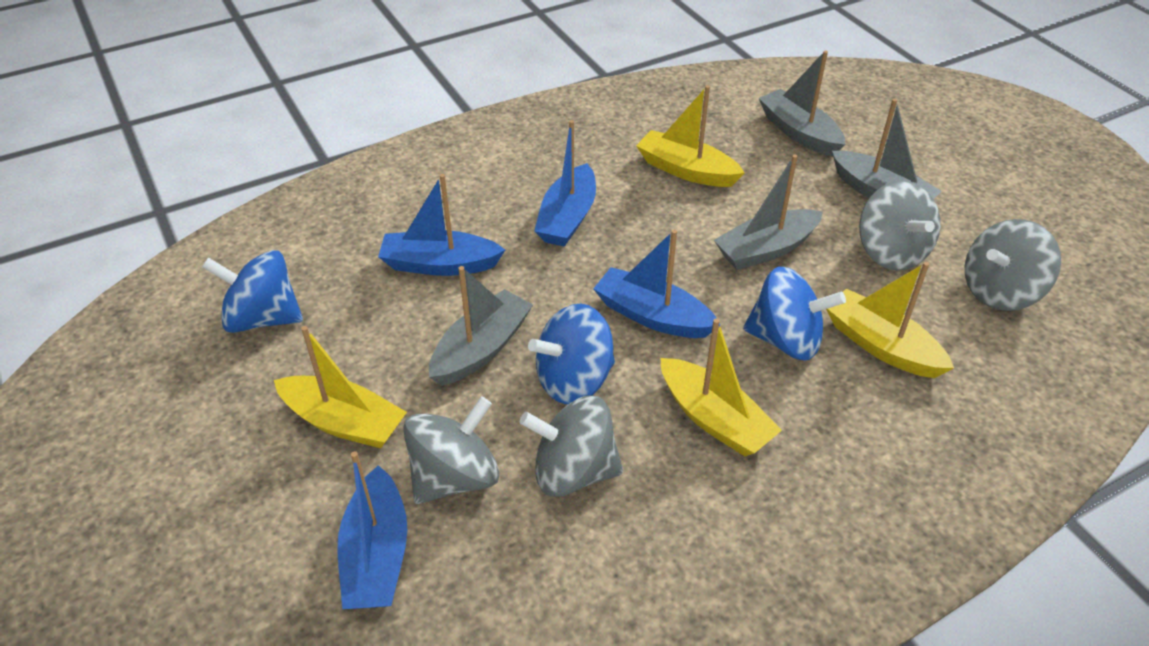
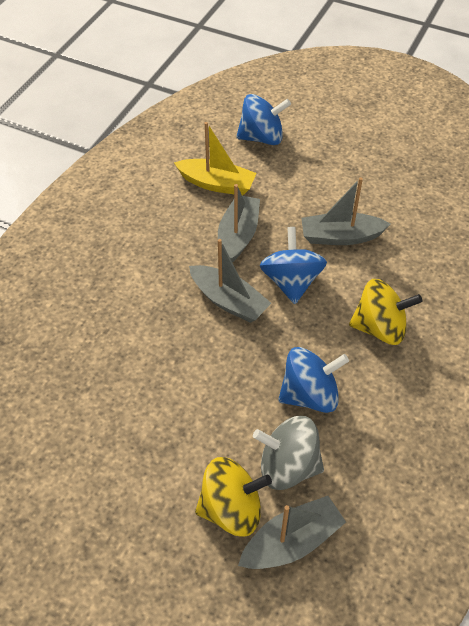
blue boat: 4 -> 0
grey spinning top: 4 -> 1
yellow boat: 4 -> 1
yellow spinning top: 0 -> 2

